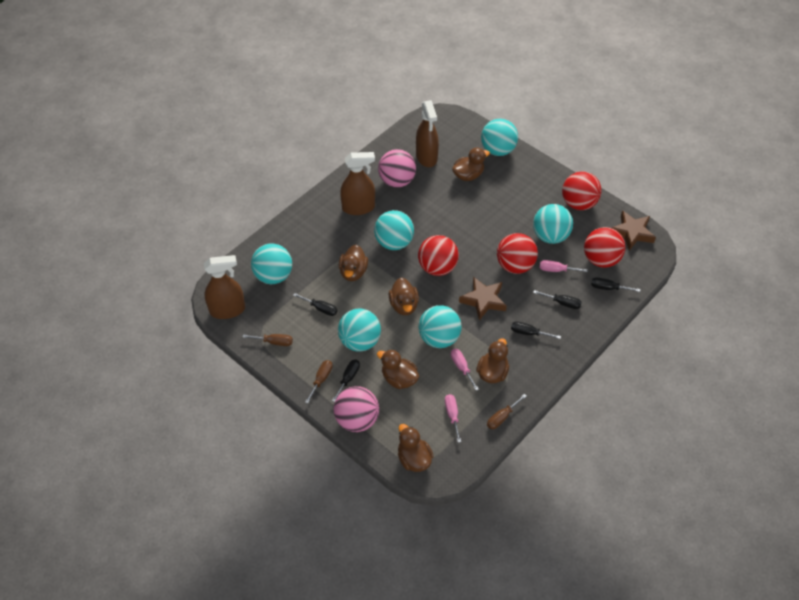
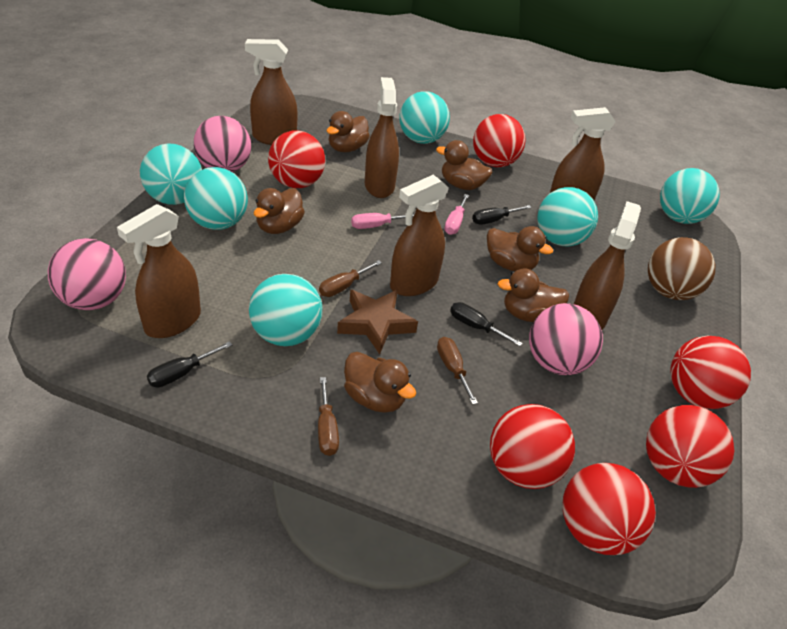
black screwdriver: 5 -> 3
brown ball: 0 -> 1
brown spray bottle: 3 -> 6
brown star: 2 -> 1
pink ball: 2 -> 3
pink screwdriver: 3 -> 2
red ball: 4 -> 6

